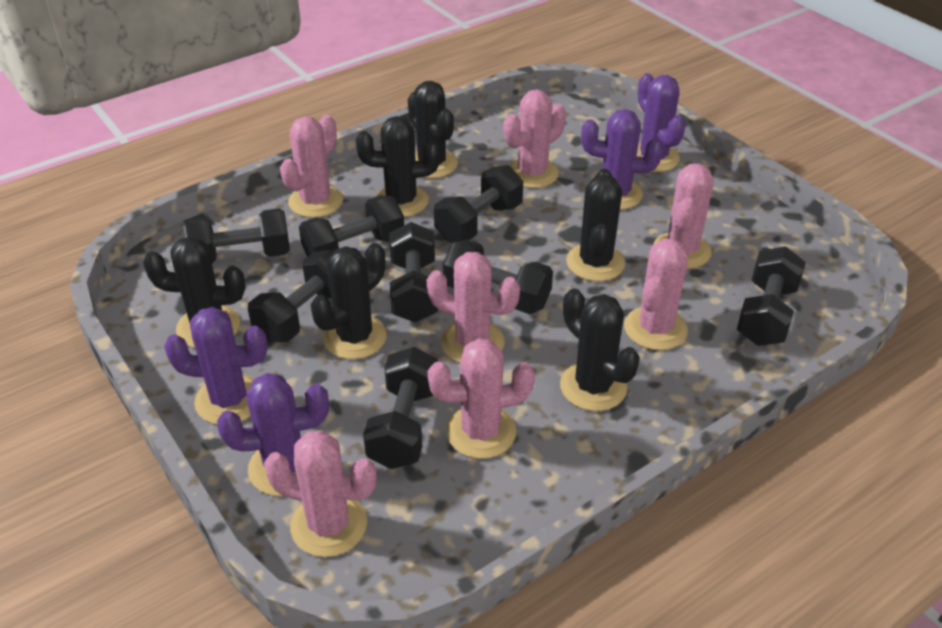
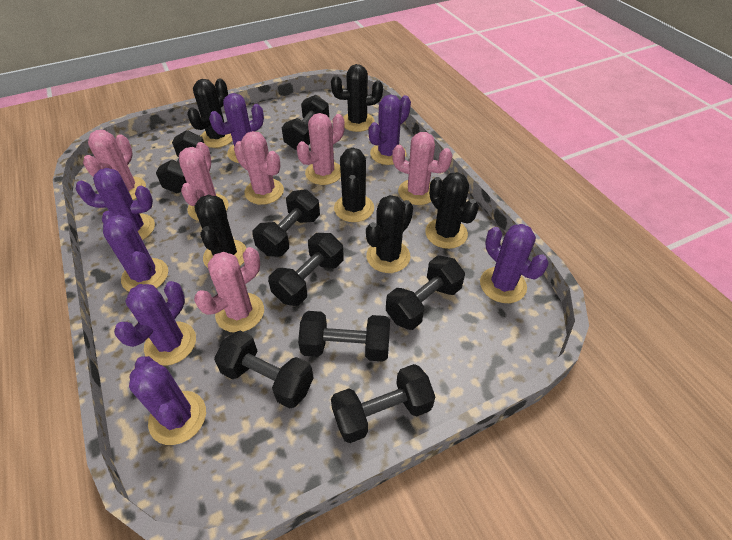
pink cactus: 7 -> 6
purple cactus: 4 -> 7

